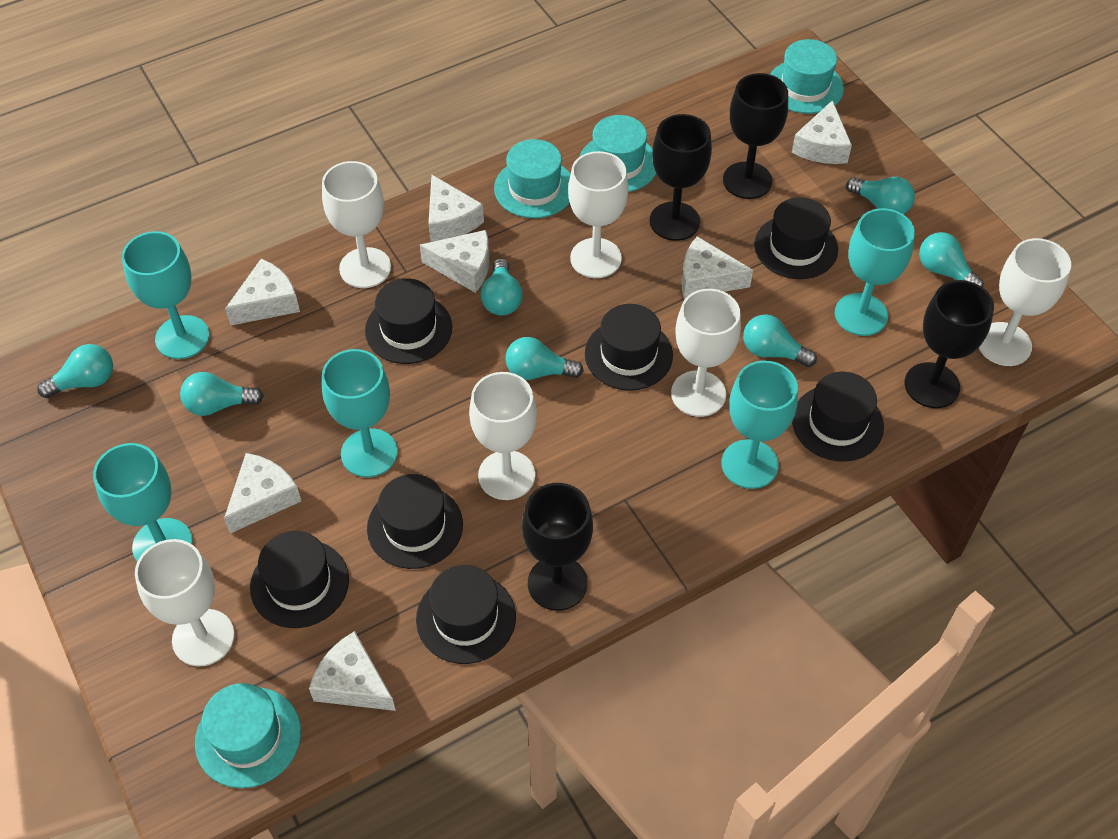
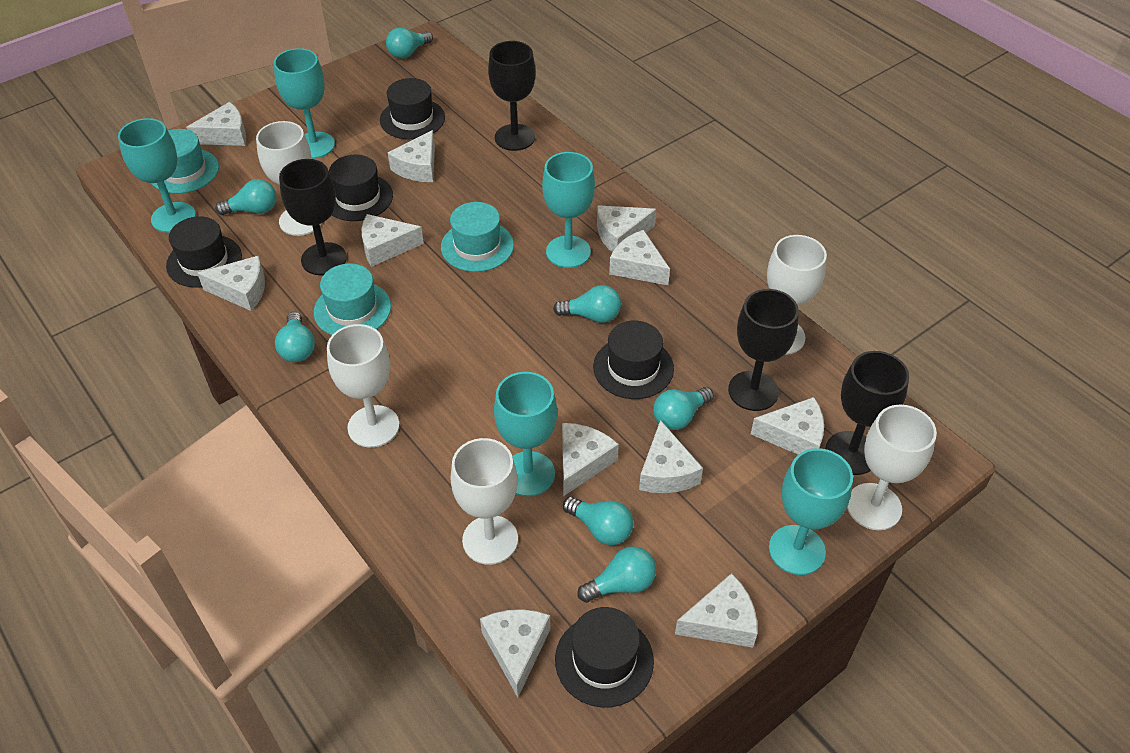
black hat: 7 -> 5
turquoise hat: 4 -> 3
white cheese: 7 -> 11
white goblet: 6 -> 5

